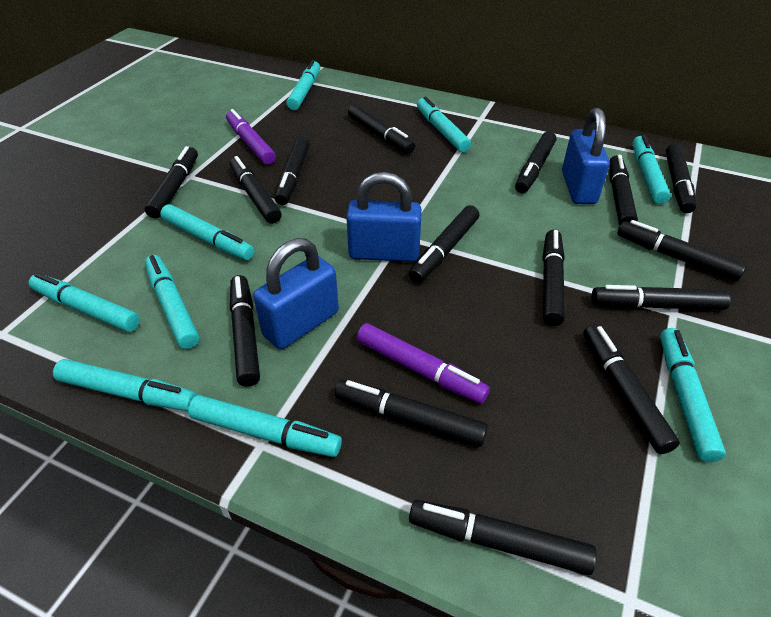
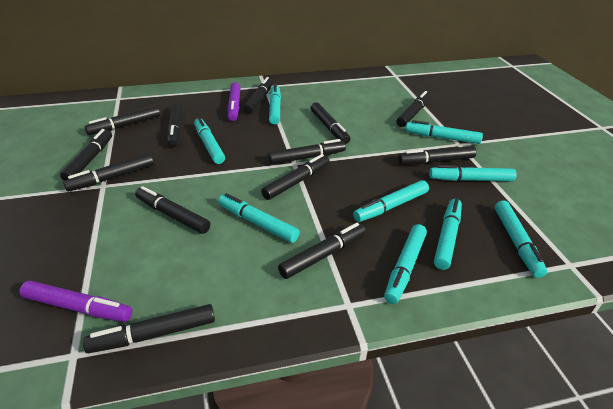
black marker: 15 -> 13
blue padlock: 3 -> 0

